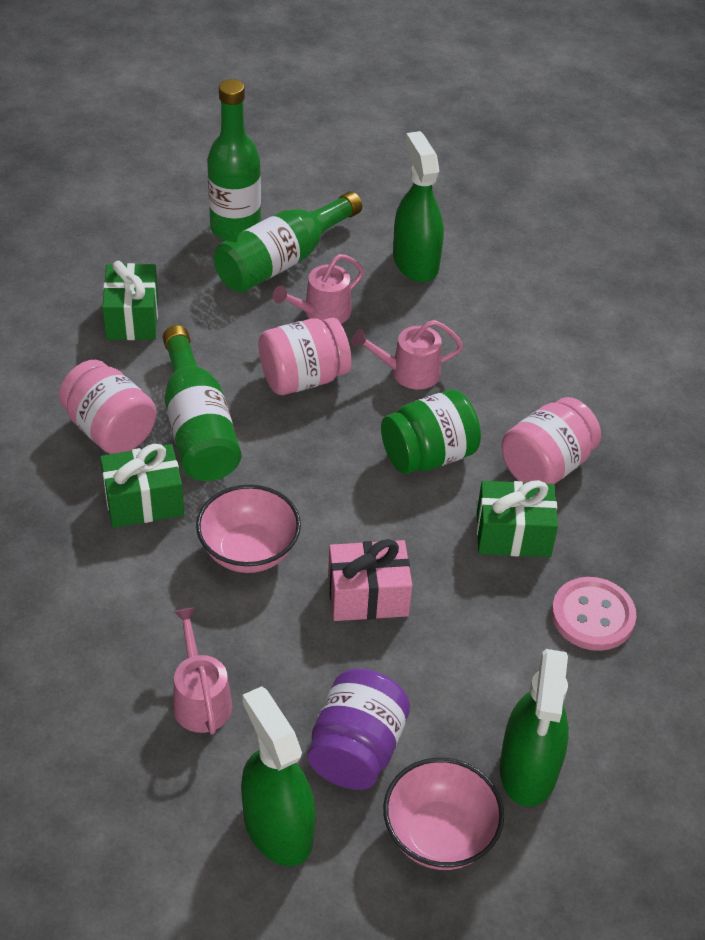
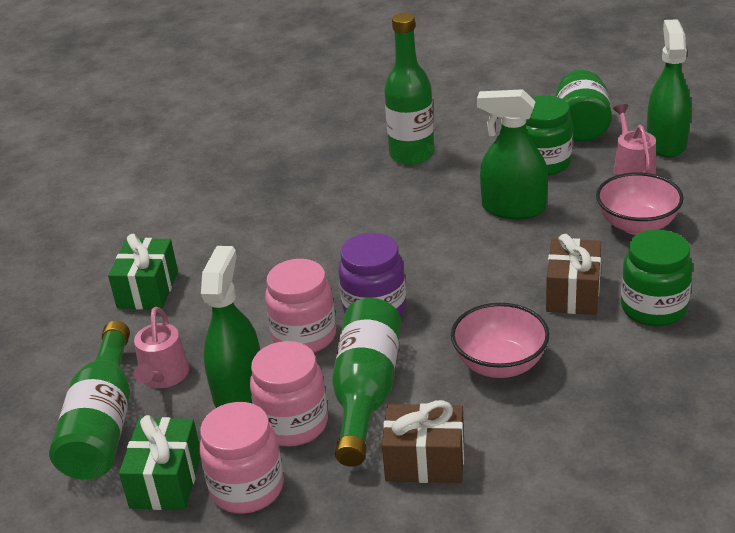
brown gift: 0 -> 2
green gift: 3 -> 2
green jar: 1 -> 3
pink button: 1 -> 0
pink gift: 1 -> 0
pink watering can: 3 -> 2

